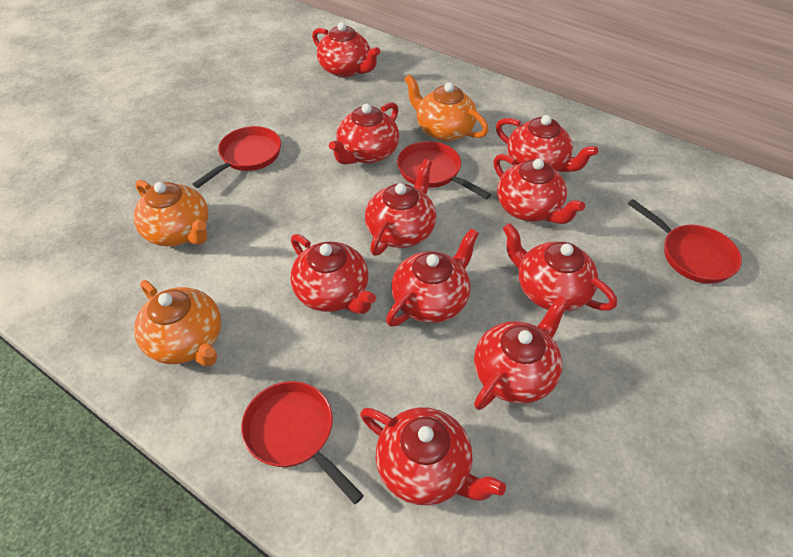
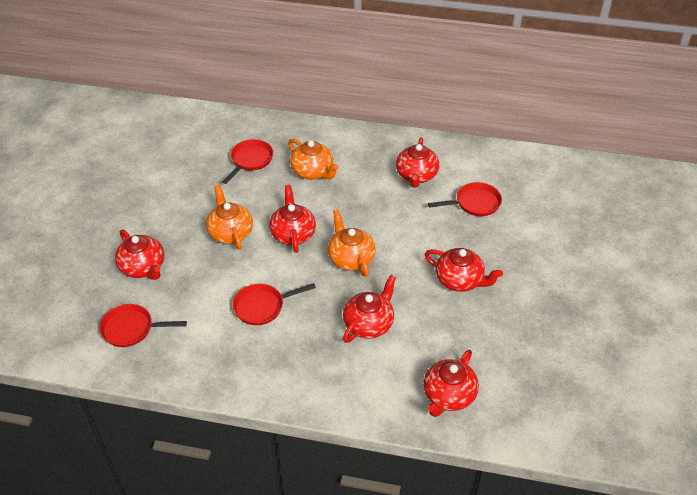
red teapot: 10 -> 6

